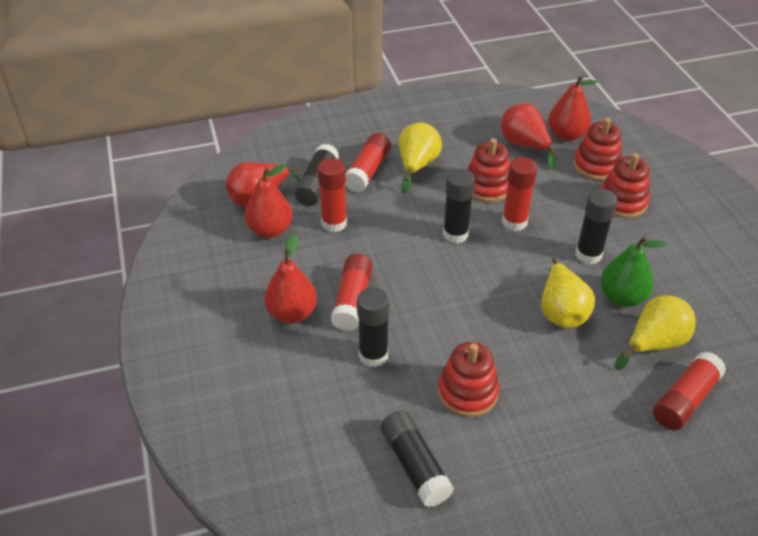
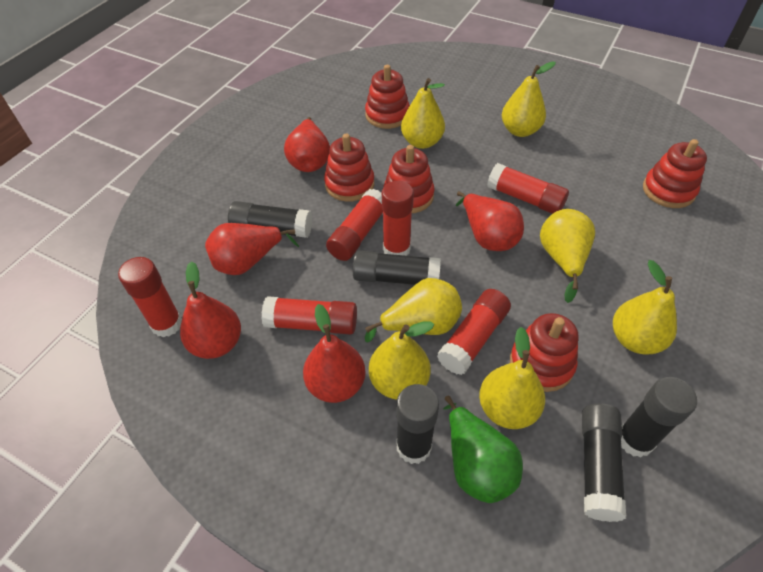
red glue stick: 5 -> 6
red stacking toy: 4 -> 5
yellow pear: 3 -> 7

